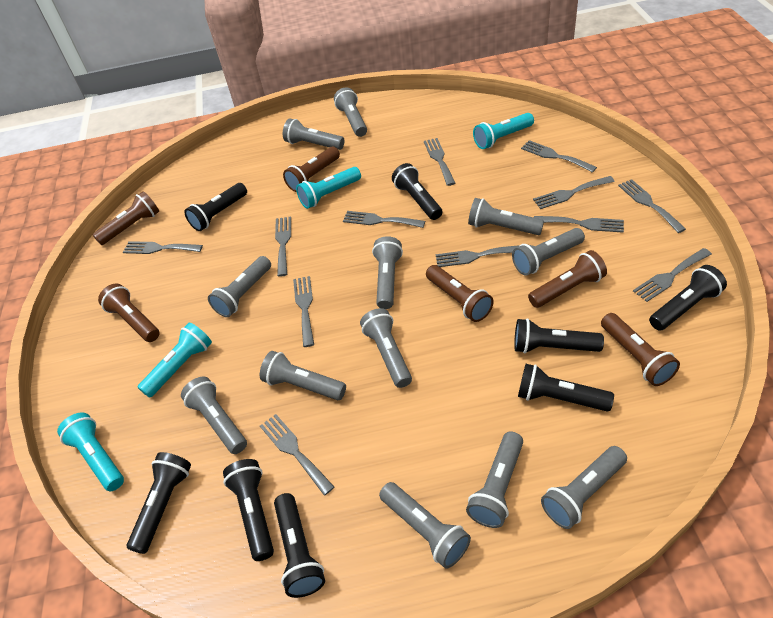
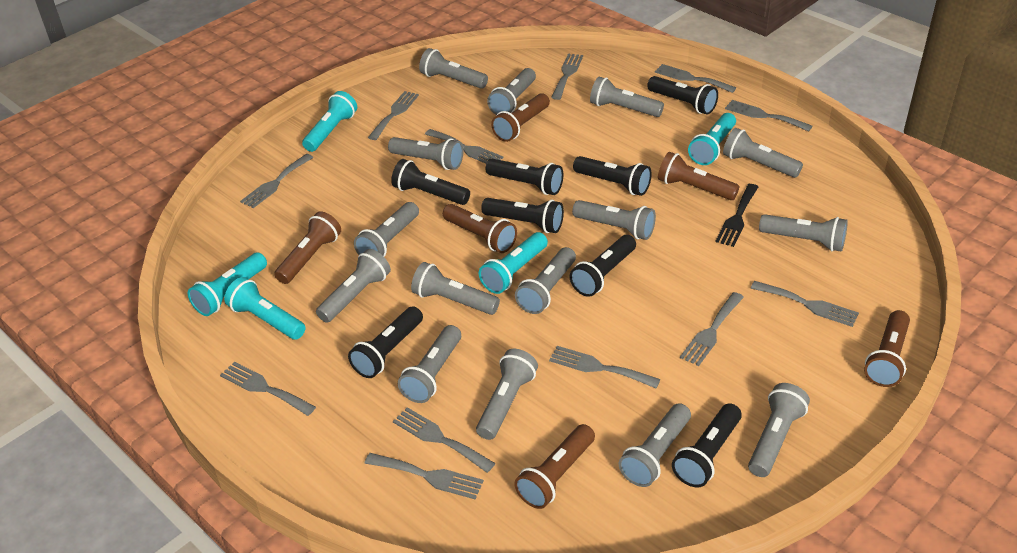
black fork: 0 -> 1
grey flashlight: 12 -> 15
turquoise flashlight: 4 -> 5

